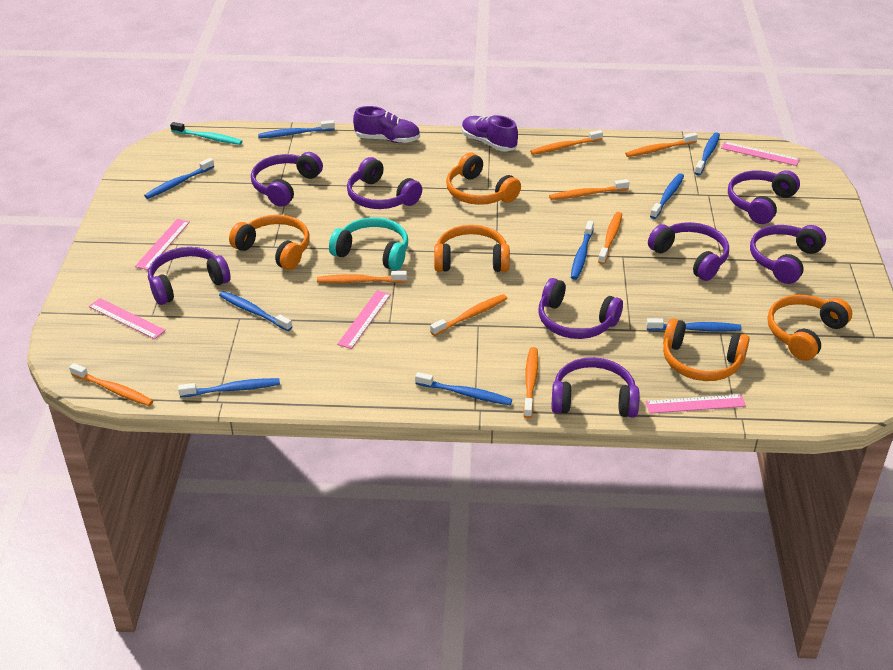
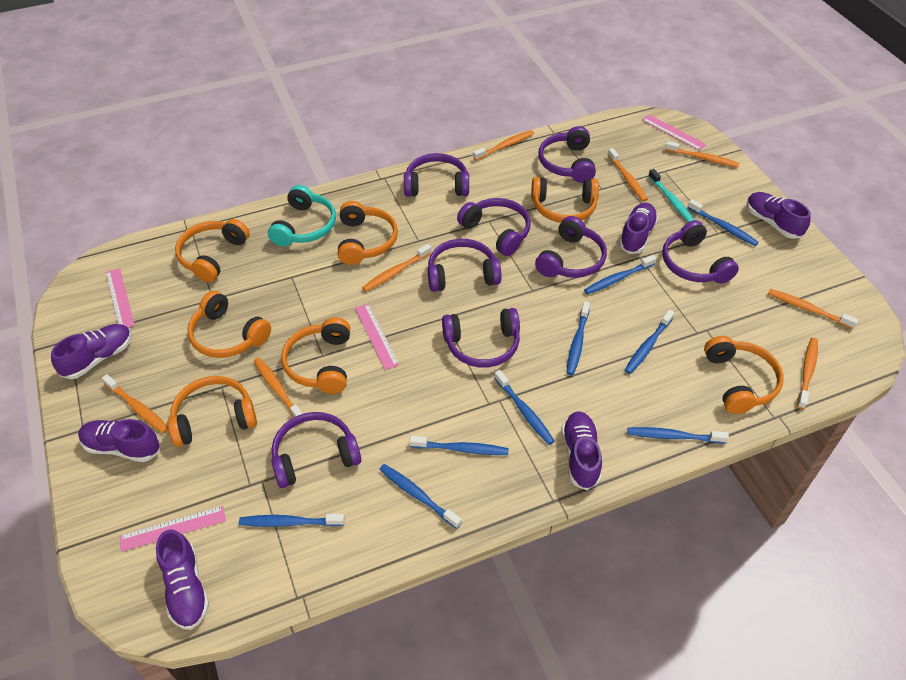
orange headphones: 5 -> 7
pink ruler: 5 -> 4
purple shoe: 2 -> 6

